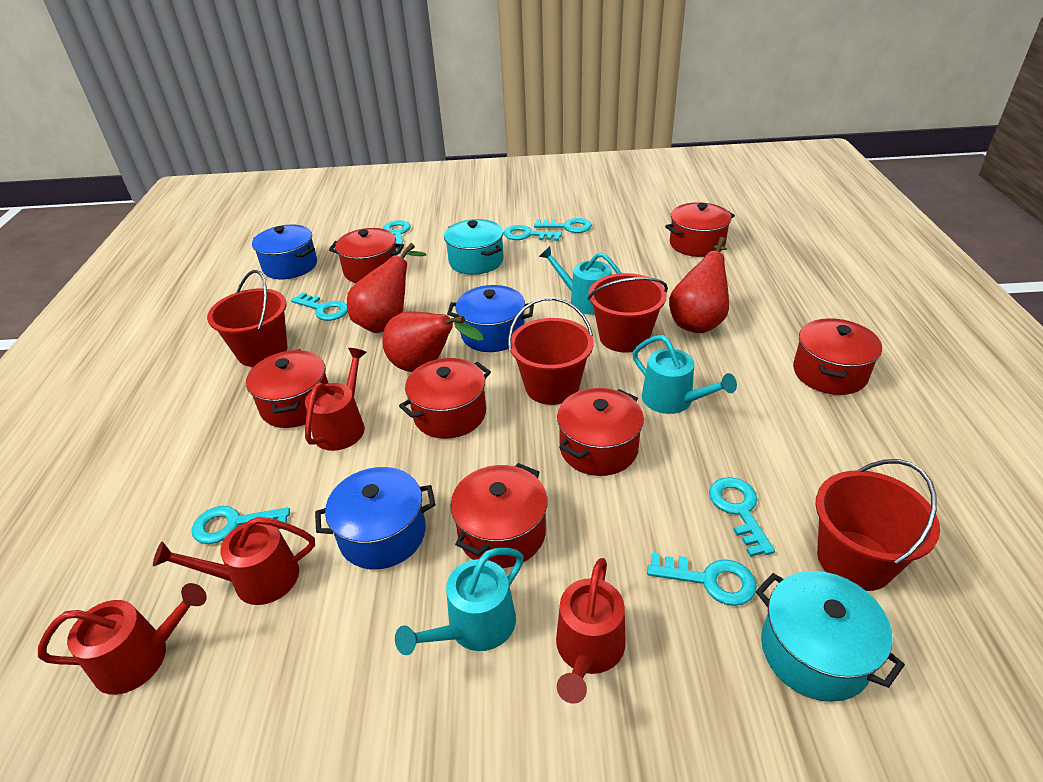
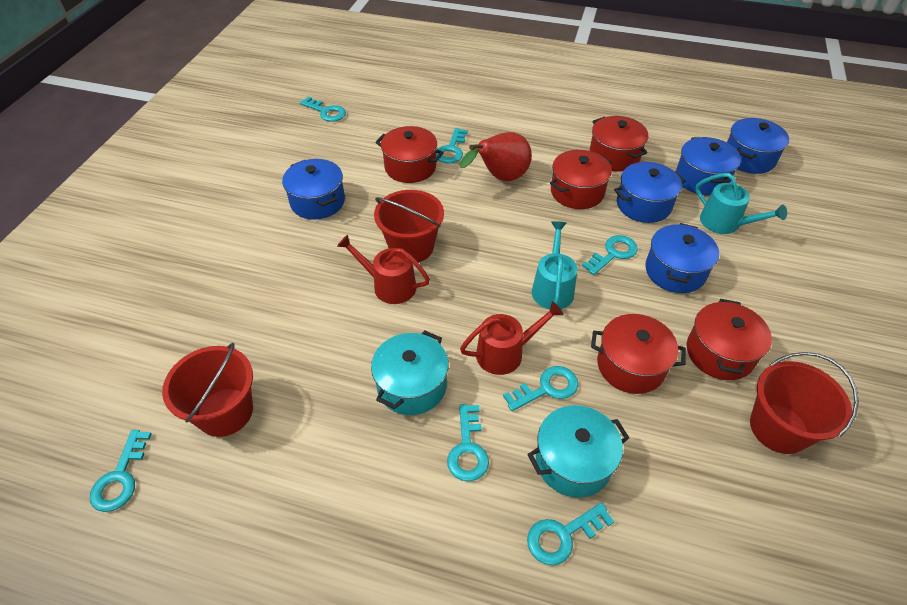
blue pot: 3 -> 5
red bucket: 4 -> 3
red pear: 3 -> 1
red pot: 7 -> 5
red watering can: 4 -> 2
turquoise watering can: 3 -> 2

